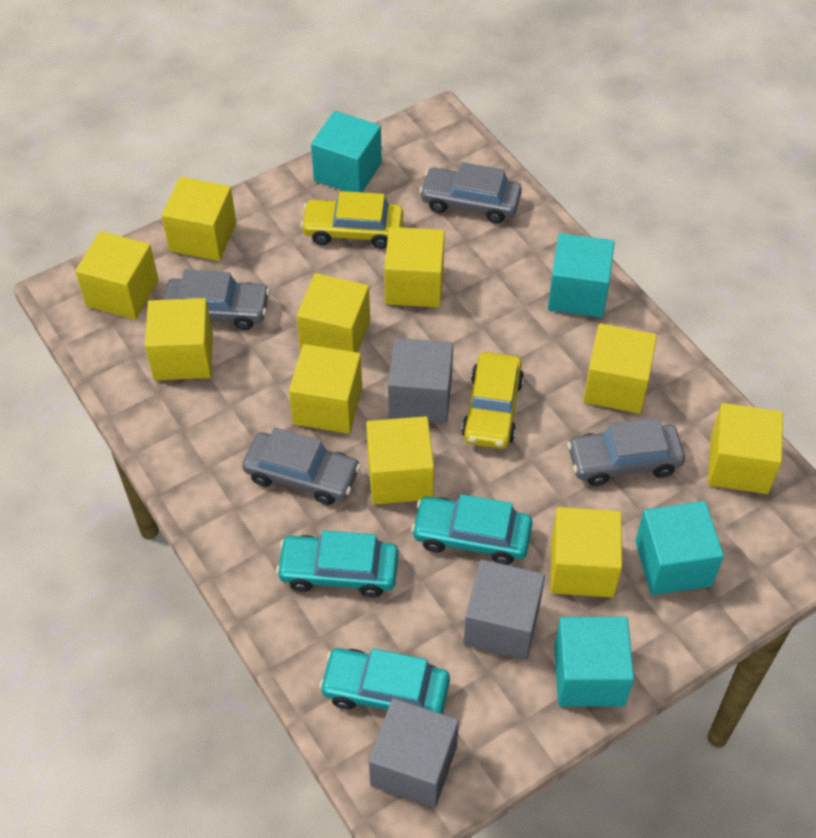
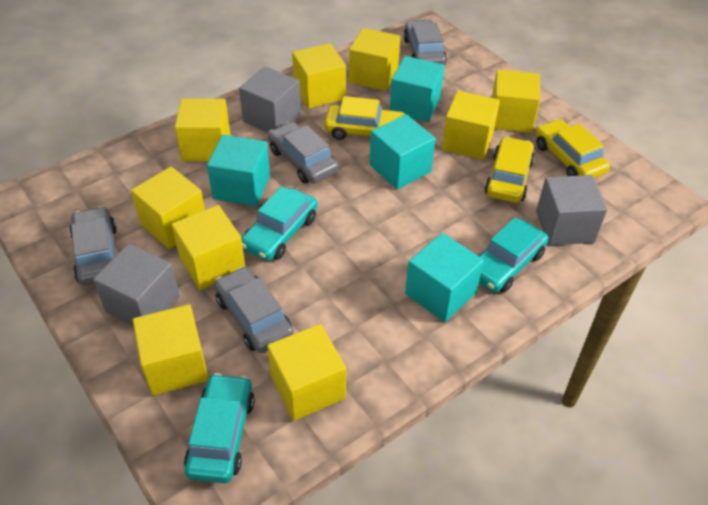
yellow car: 2 -> 3
yellow cube: 10 -> 9

